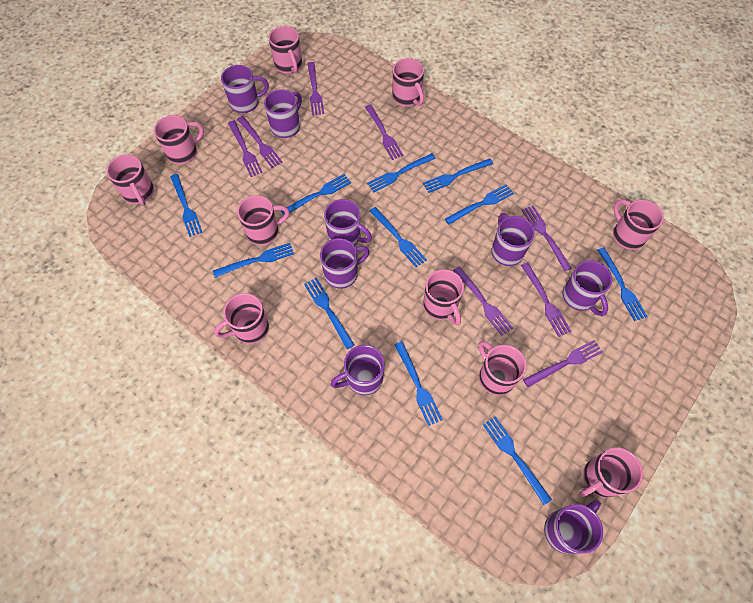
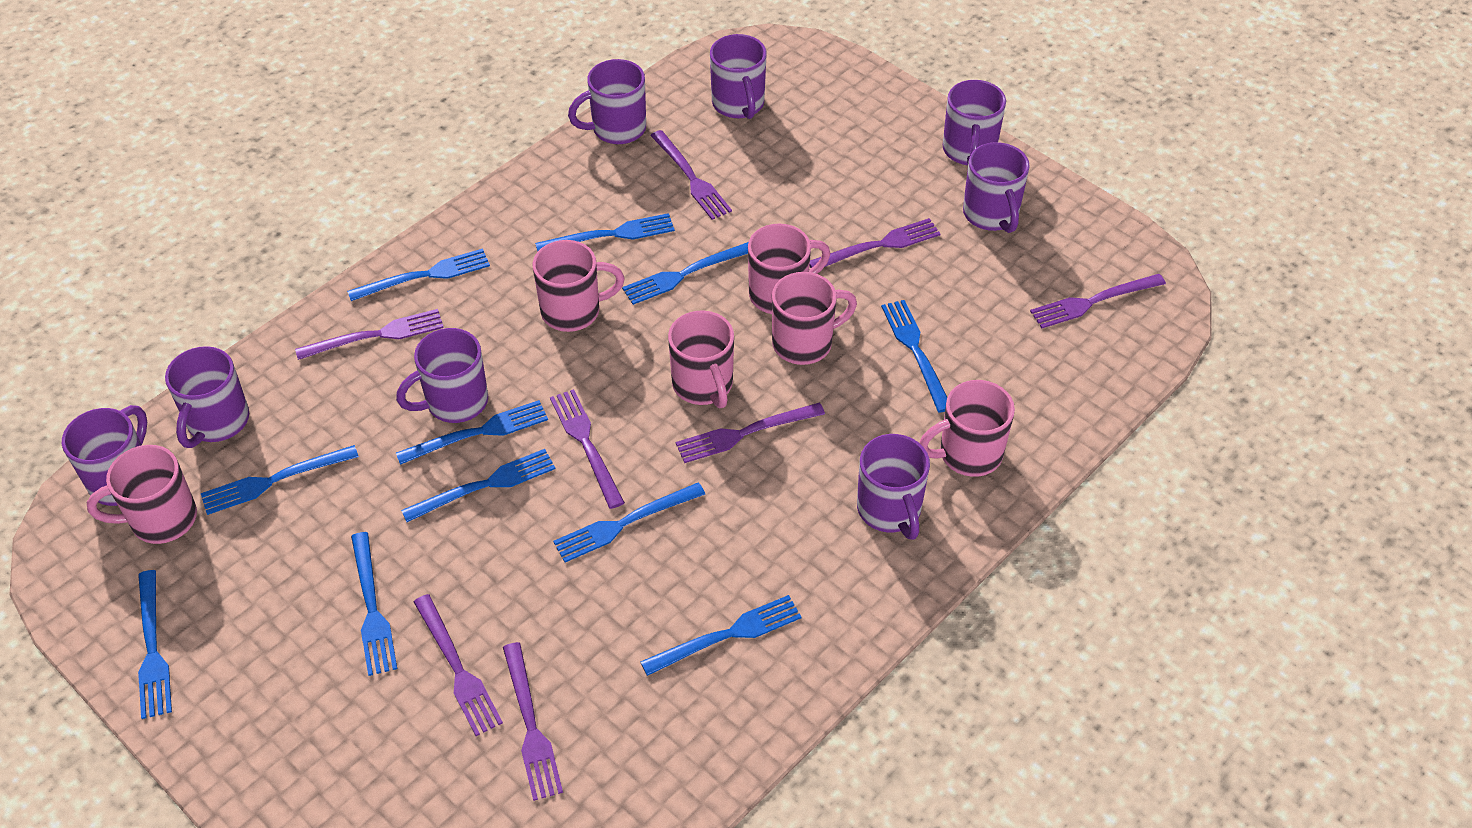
pink mug: 10 -> 6

